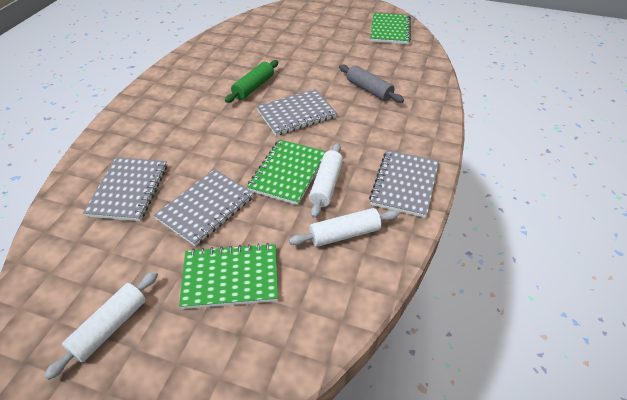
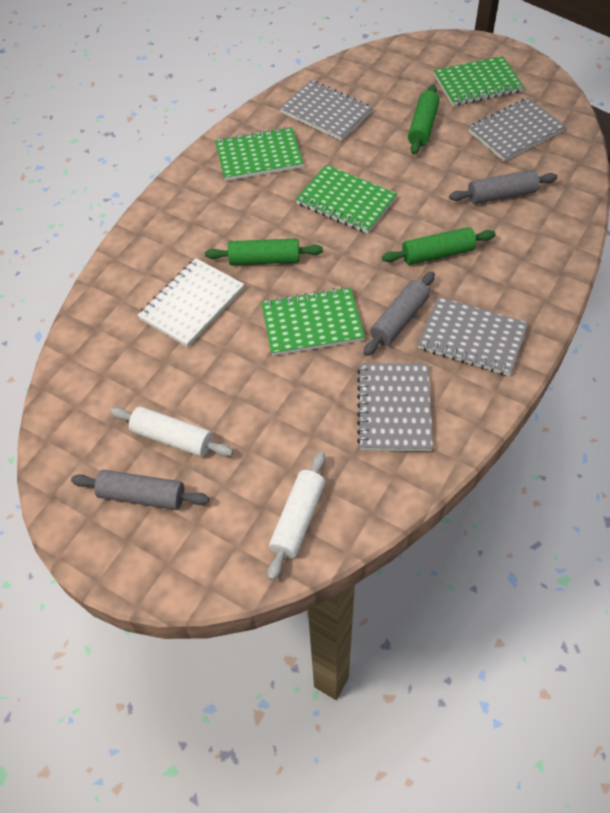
green notebook: 3 -> 4
green rolling pin: 1 -> 3
grey rolling pin: 1 -> 3
white notebook: 0 -> 1
white rolling pin: 3 -> 2

